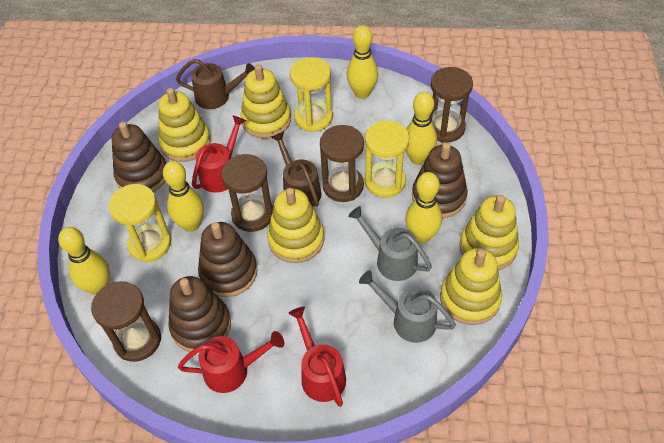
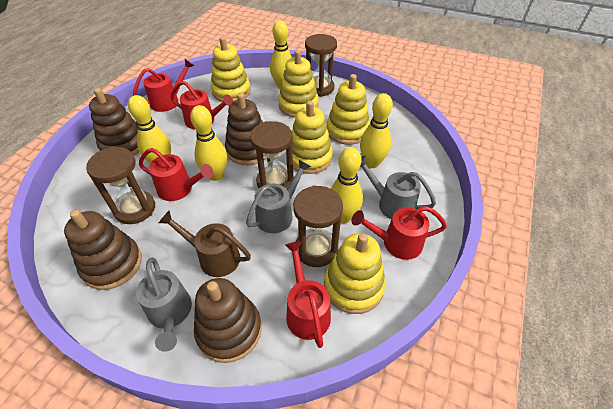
brown watering can: 2 -> 1
grey watering can: 2 -> 3
red watering can: 3 -> 5
yellow hourglass: 3 -> 0

